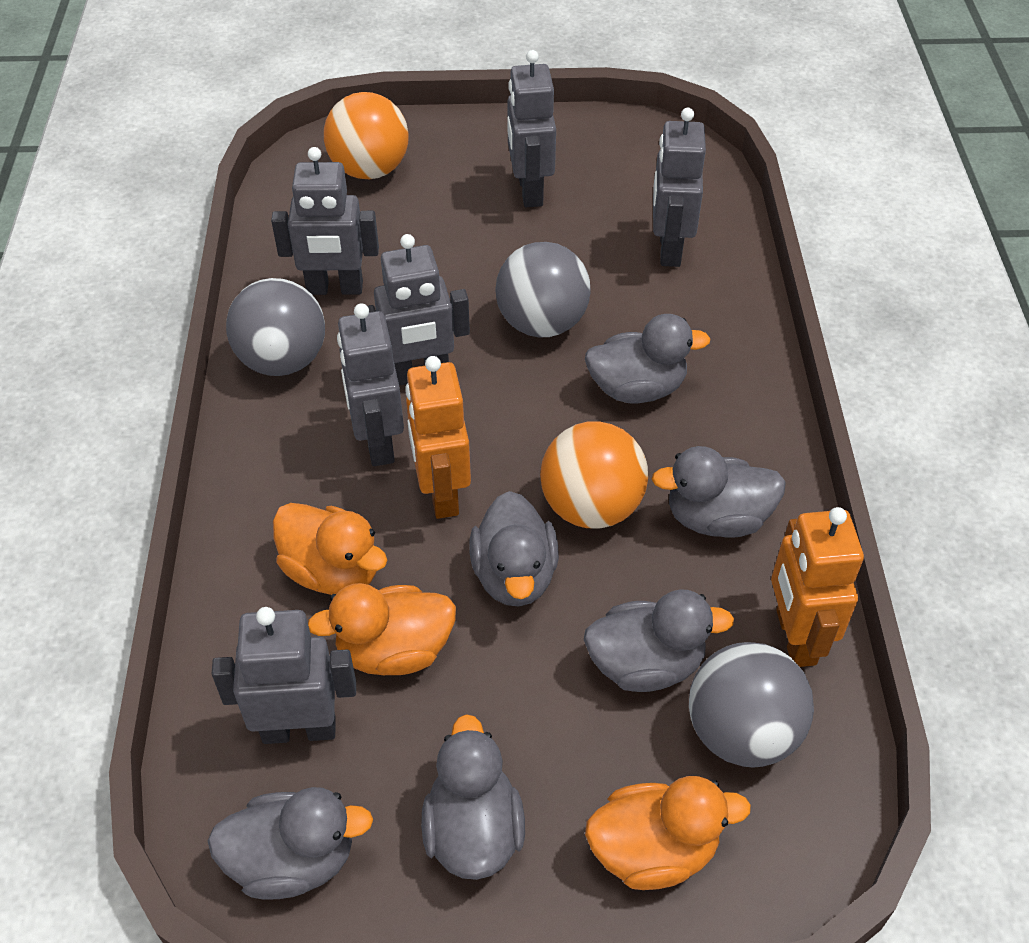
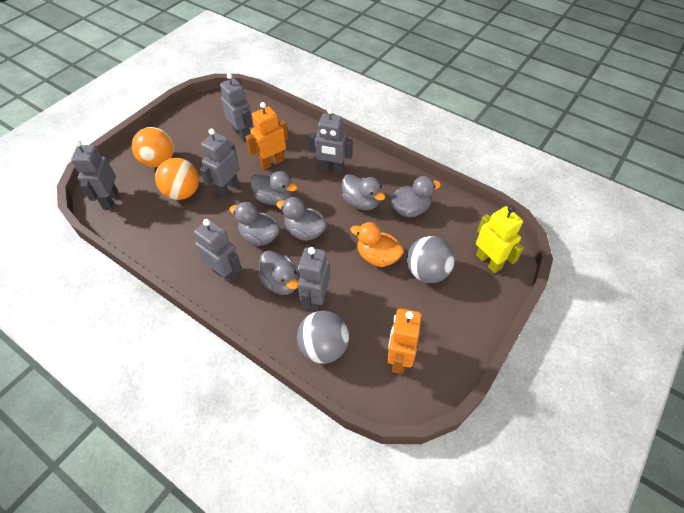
grey ball: 3 -> 2
orange duck: 3 -> 1
yellow robot: 0 -> 1

